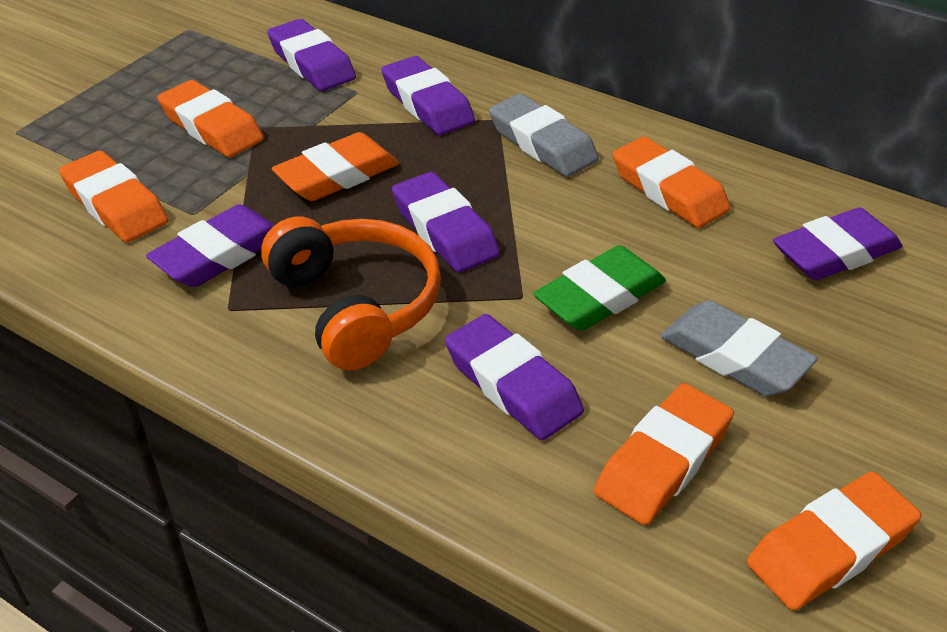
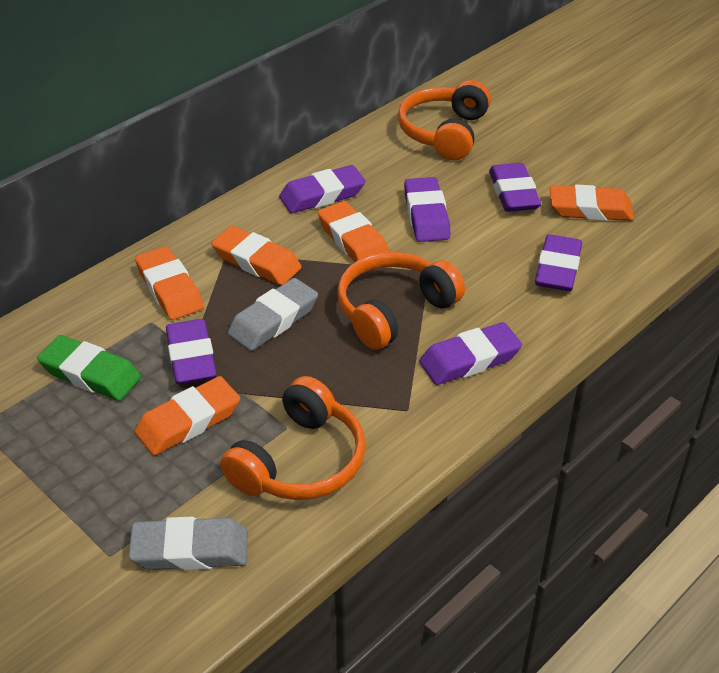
orange eraser: 6 -> 5
orange headphones: 1 -> 3

